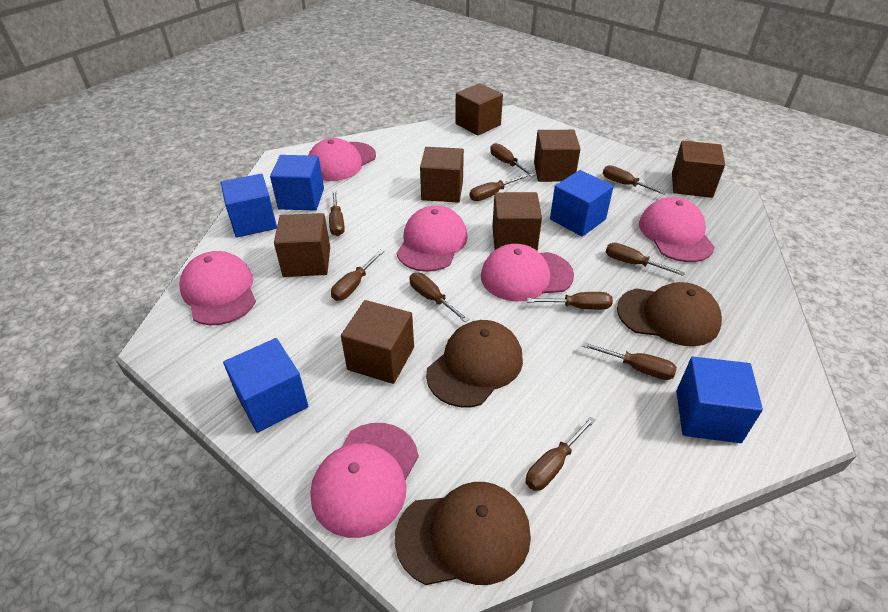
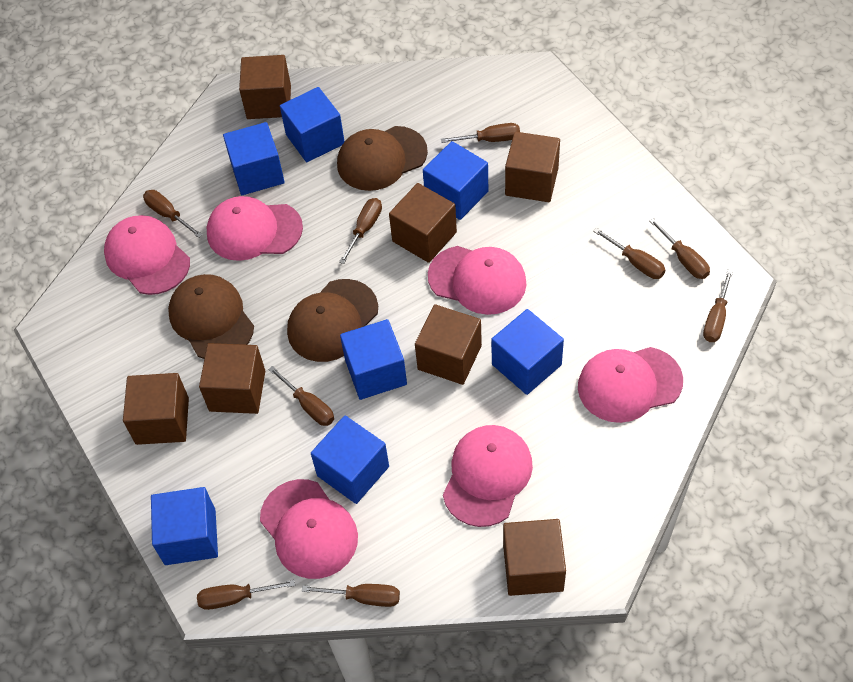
blue cube: 5 -> 7
brown screwdriver: 10 -> 9

